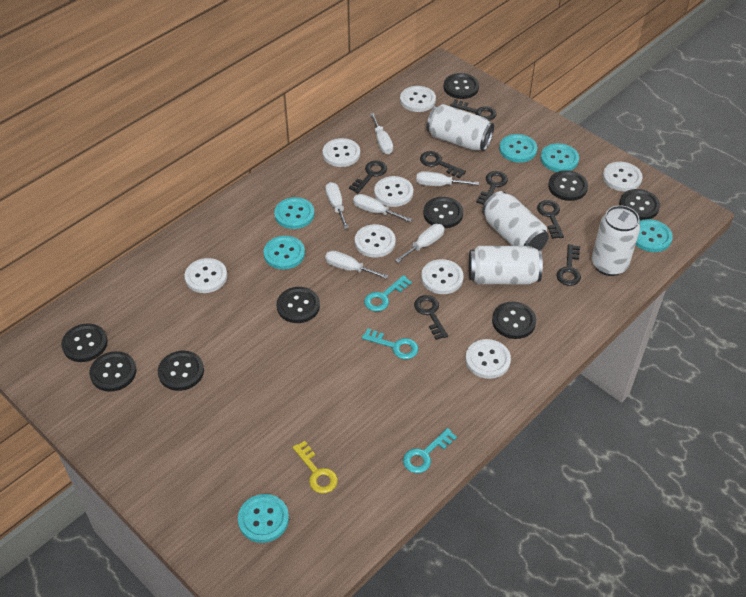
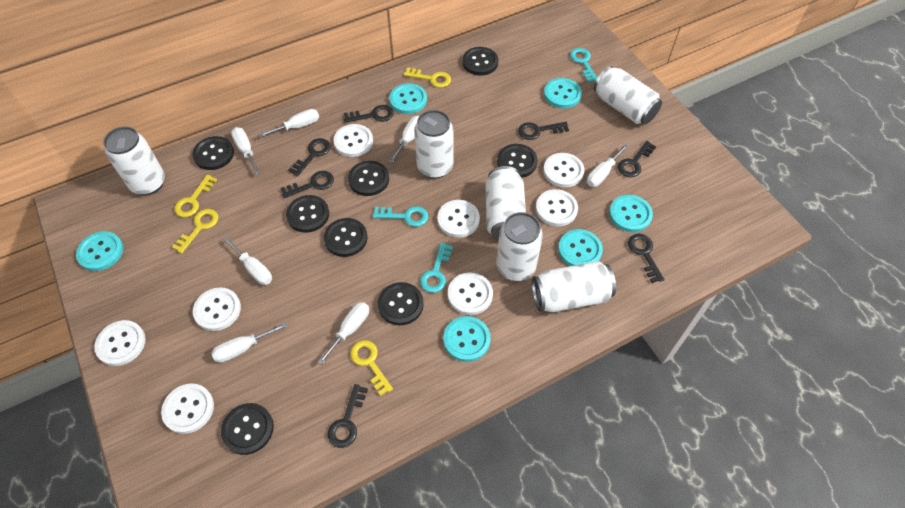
black button: 9 -> 8
white can: 4 -> 6
white screwdriver: 6 -> 7
yellow key: 1 -> 4

